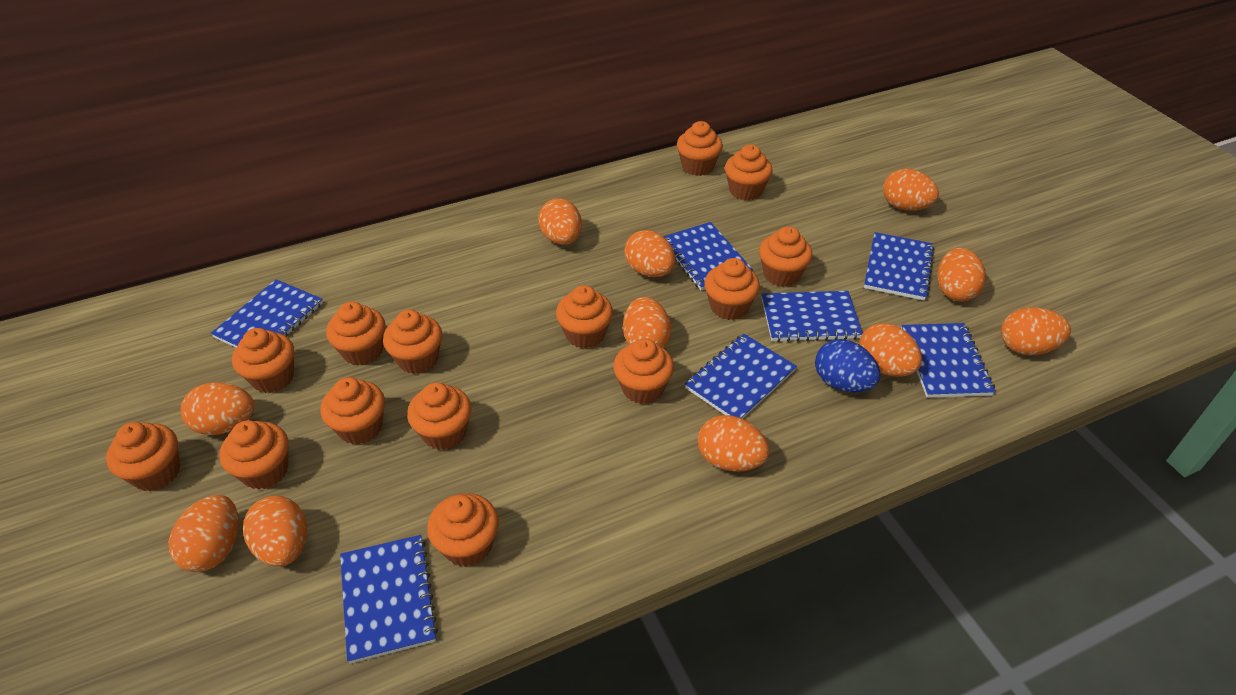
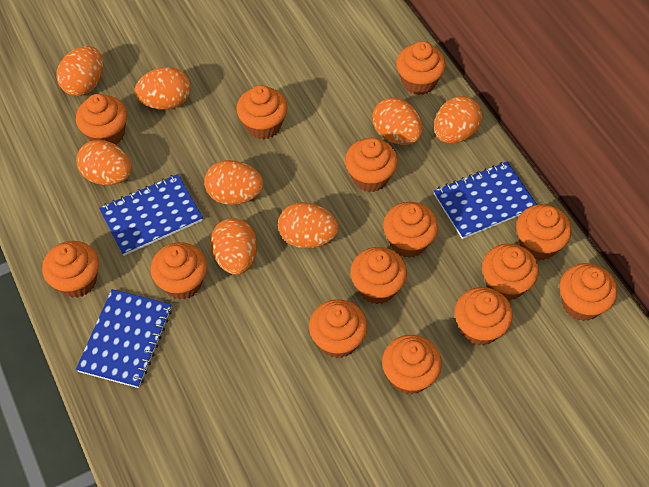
blue egg: 1 -> 0
blue notebook: 7 -> 3
orange egg: 11 -> 8

